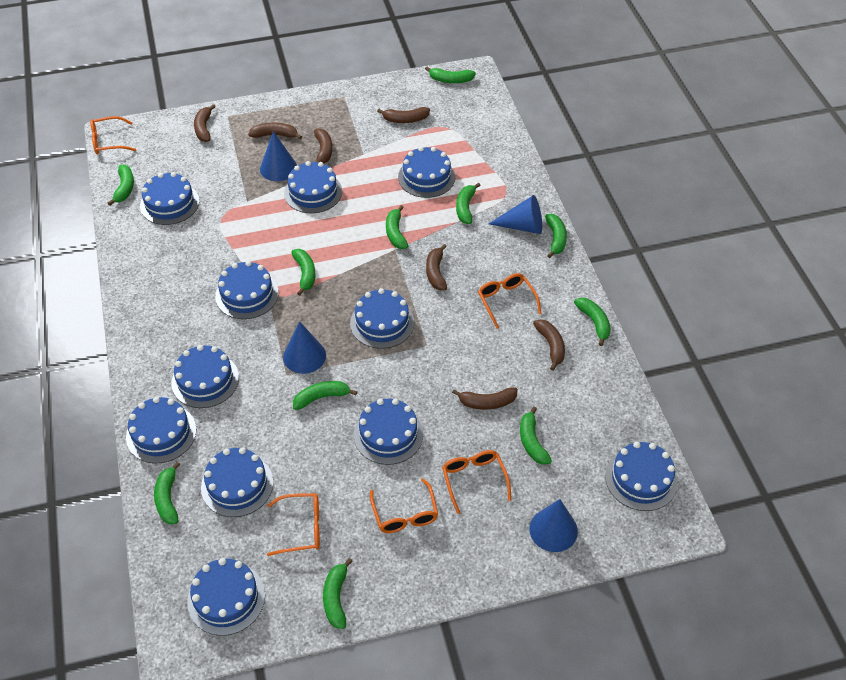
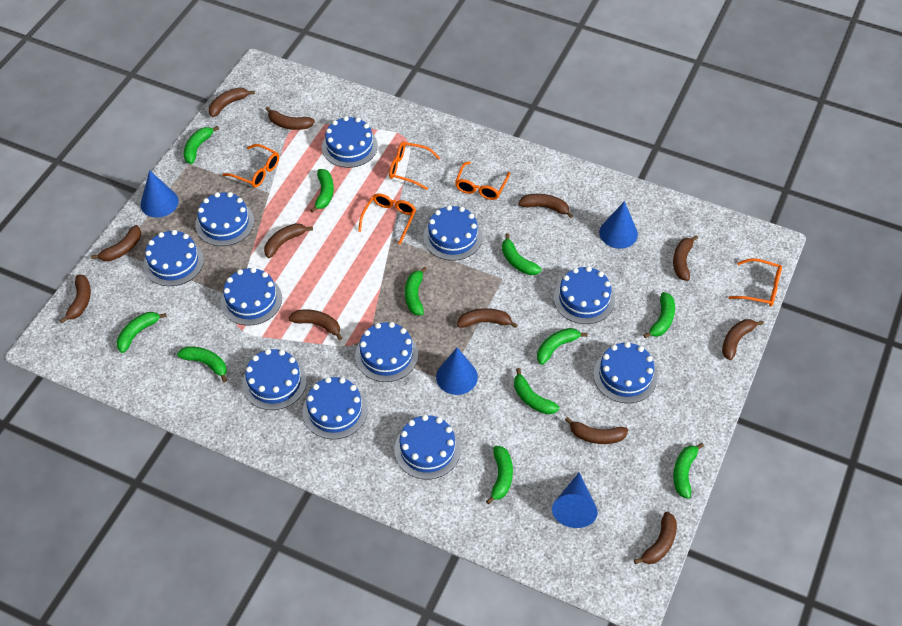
brown banana: 7 -> 12

